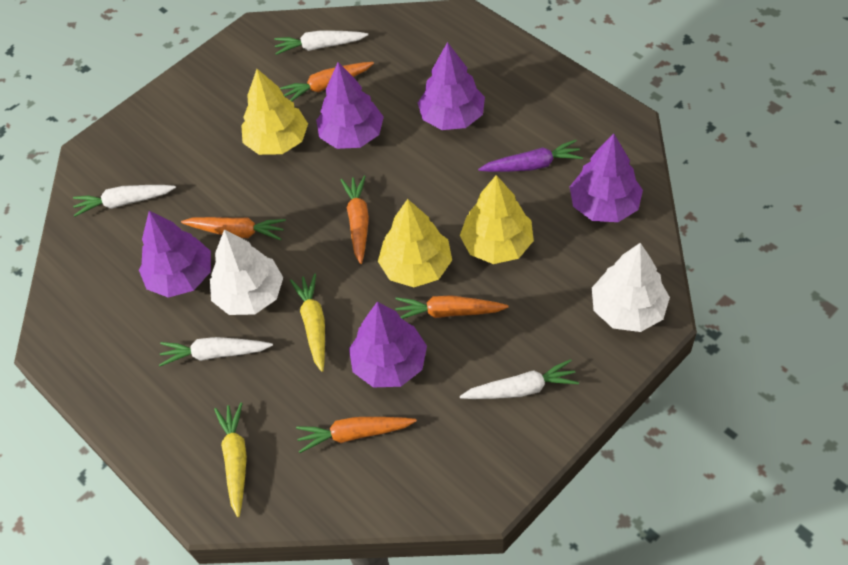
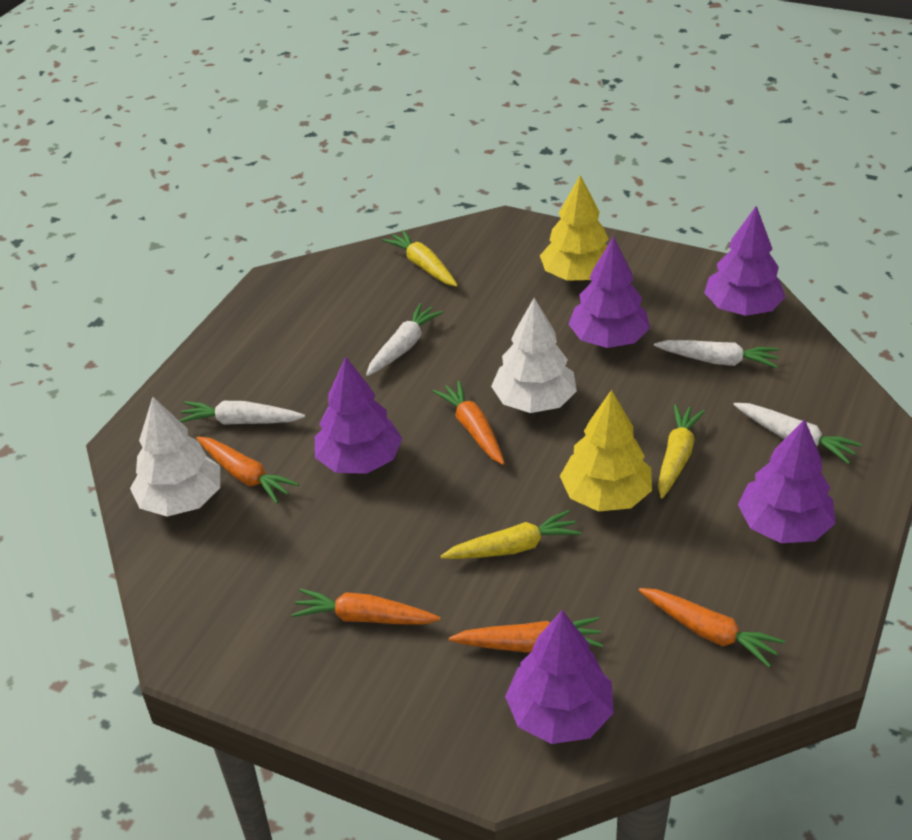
purple carrot: 1 -> 0
yellow carrot: 2 -> 3
yellow tree: 3 -> 2

